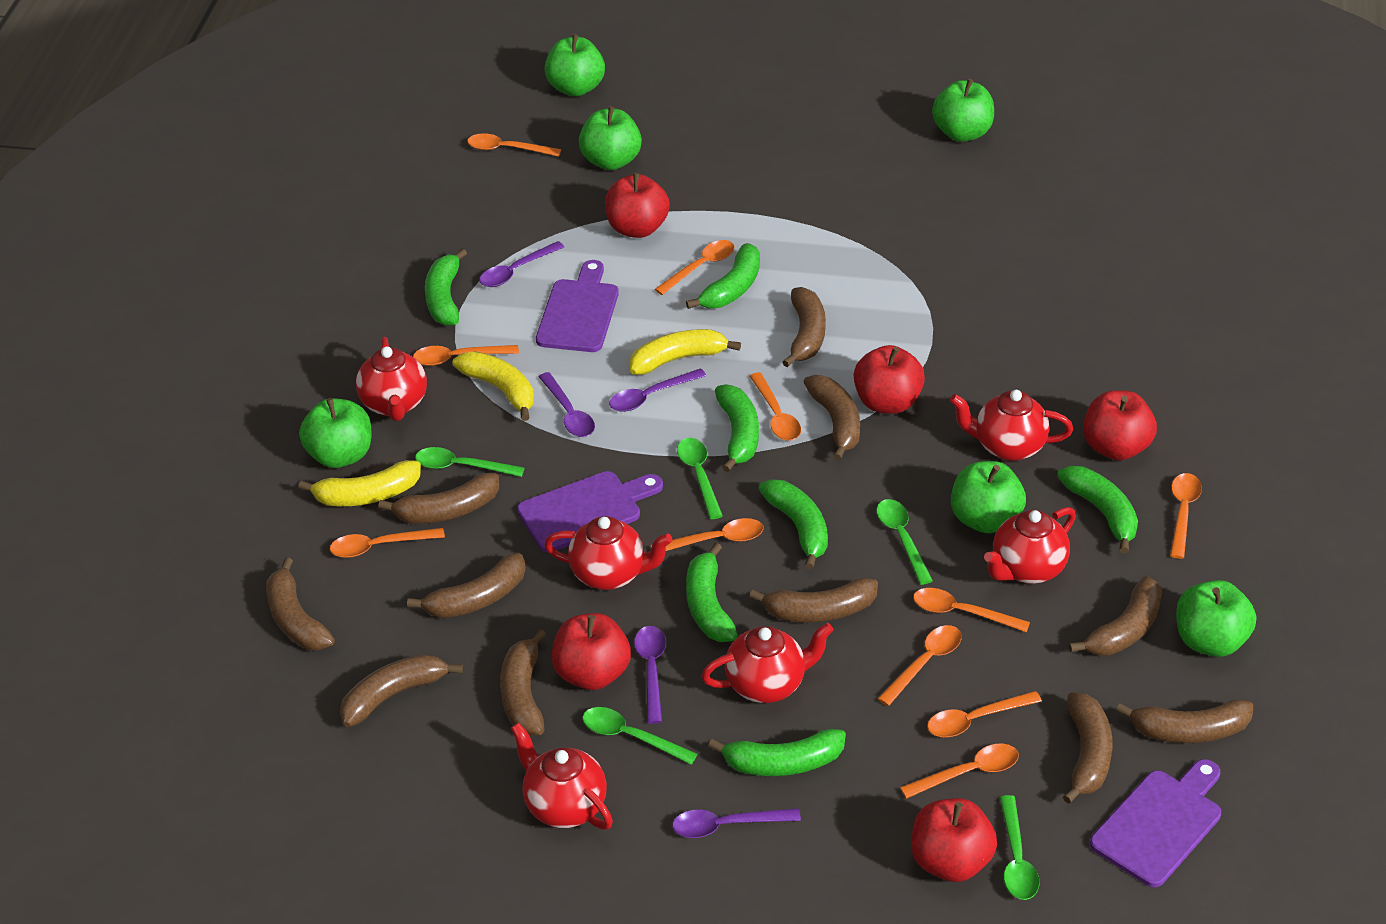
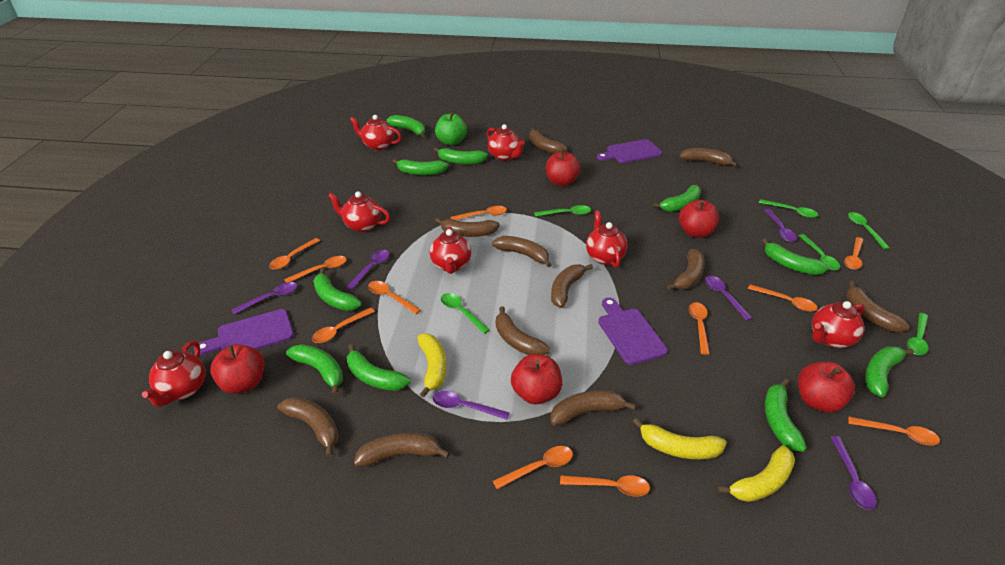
green apple: 6 -> 1
green banana: 7 -> 10
green spoon: 5 -> 6
purple spoon: 5 -> 6
red teapot: 6 -> 7

